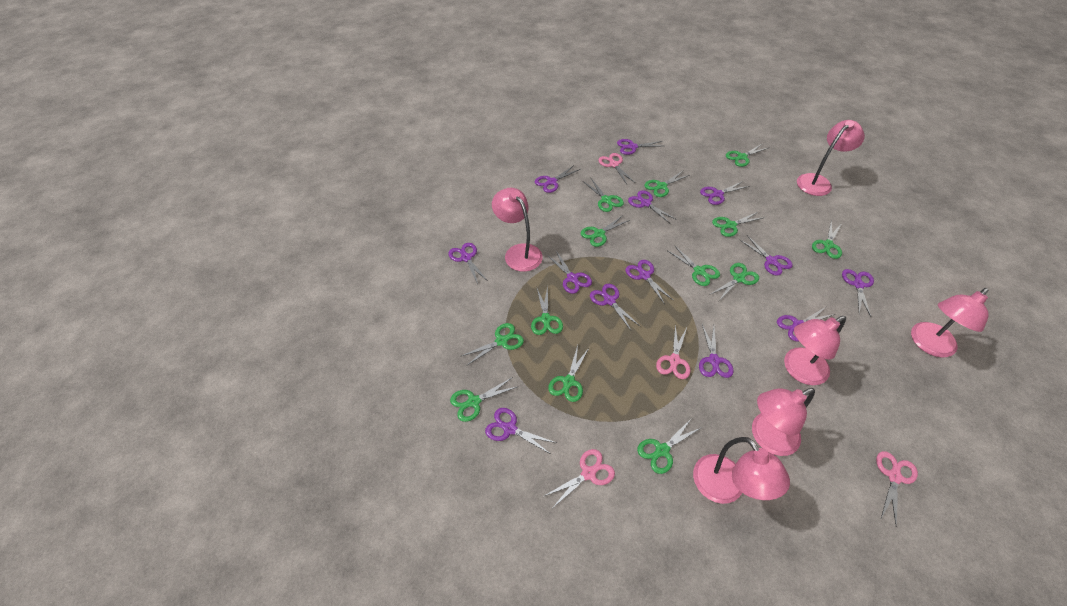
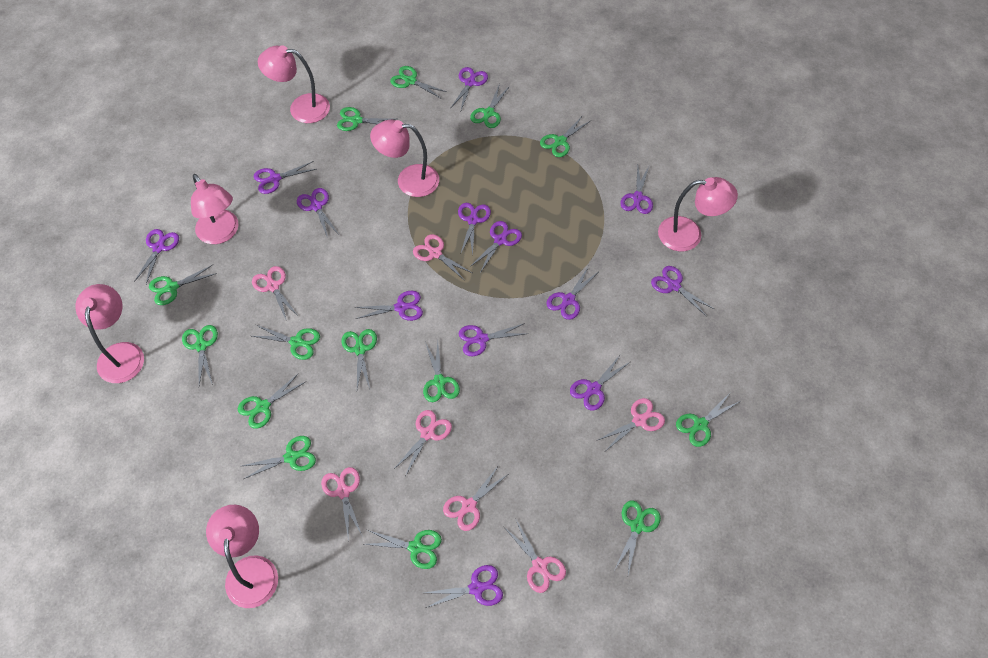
green scissors: 13 -> 14
pink scissors: 4 -> 7

